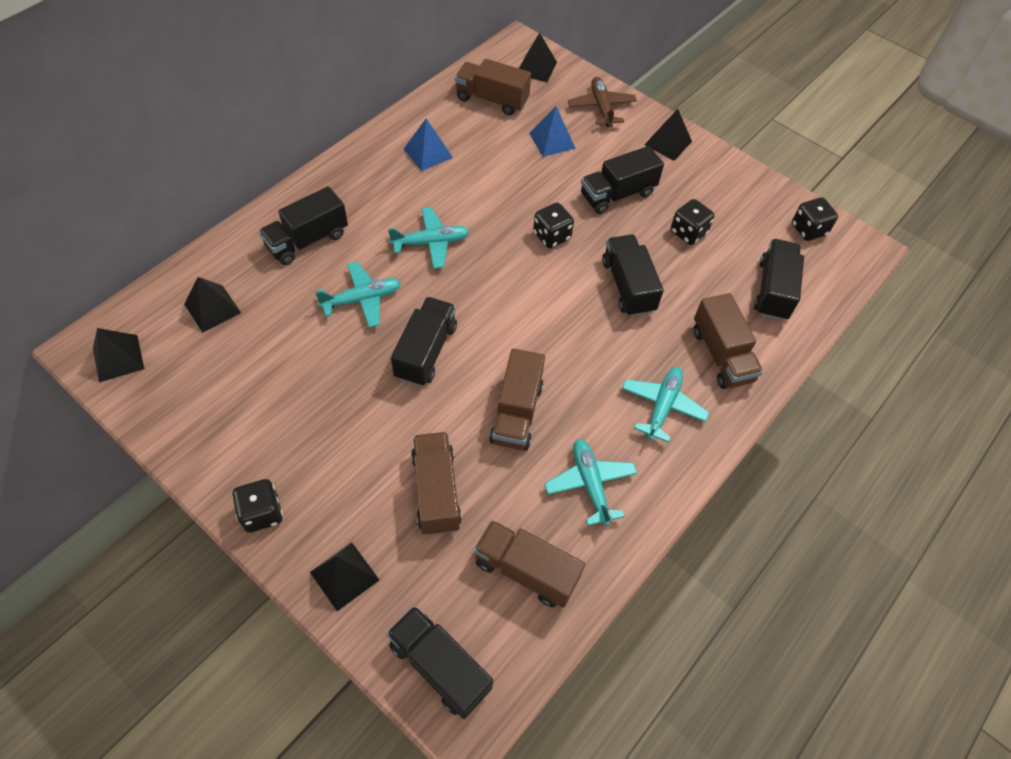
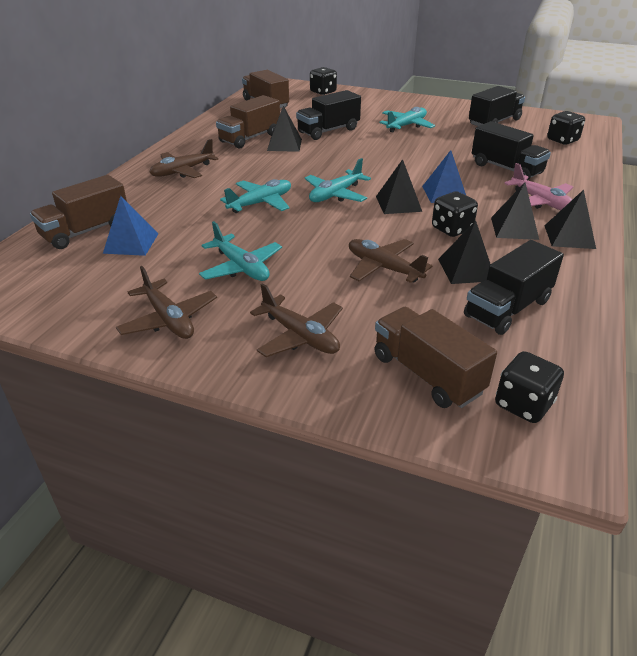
black truck: 6 -> 4
brown plane: 1 -> 4
brown truck: 5 -> 4
pink plane: 0 -> 1

